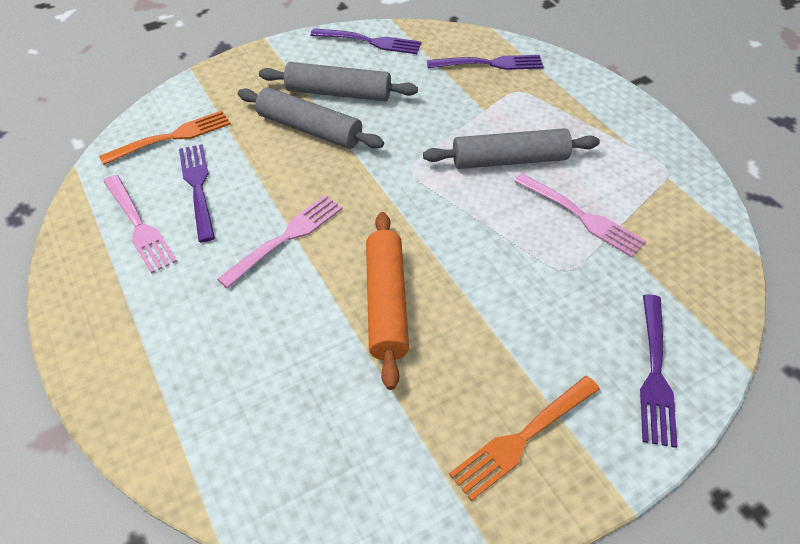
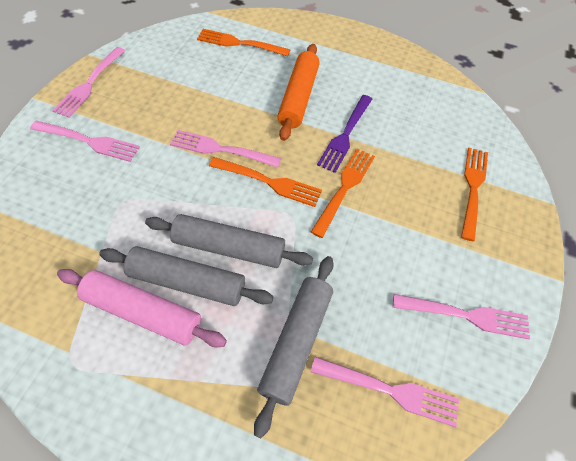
orange fork: 2 -> 4
pink fork: 3 -> 5
pink rolling pin: 0 -> 1
purple fork: 4 -> 1

